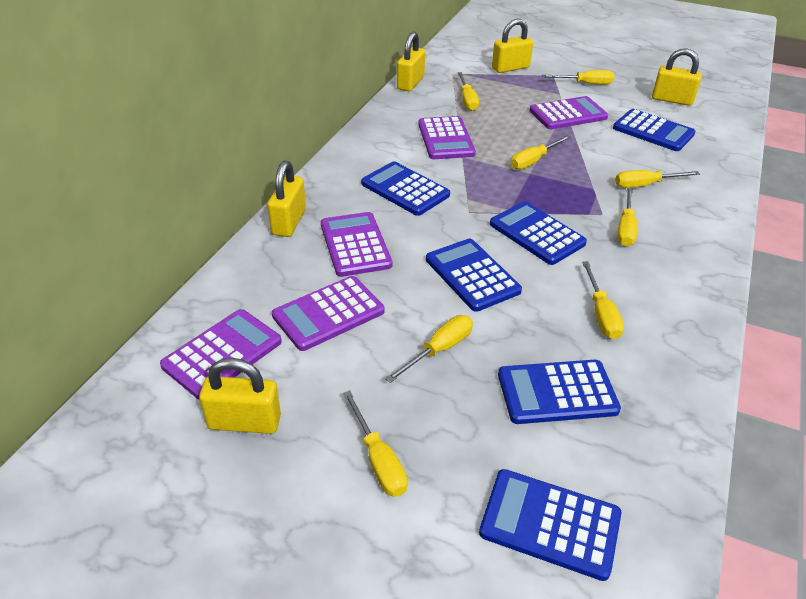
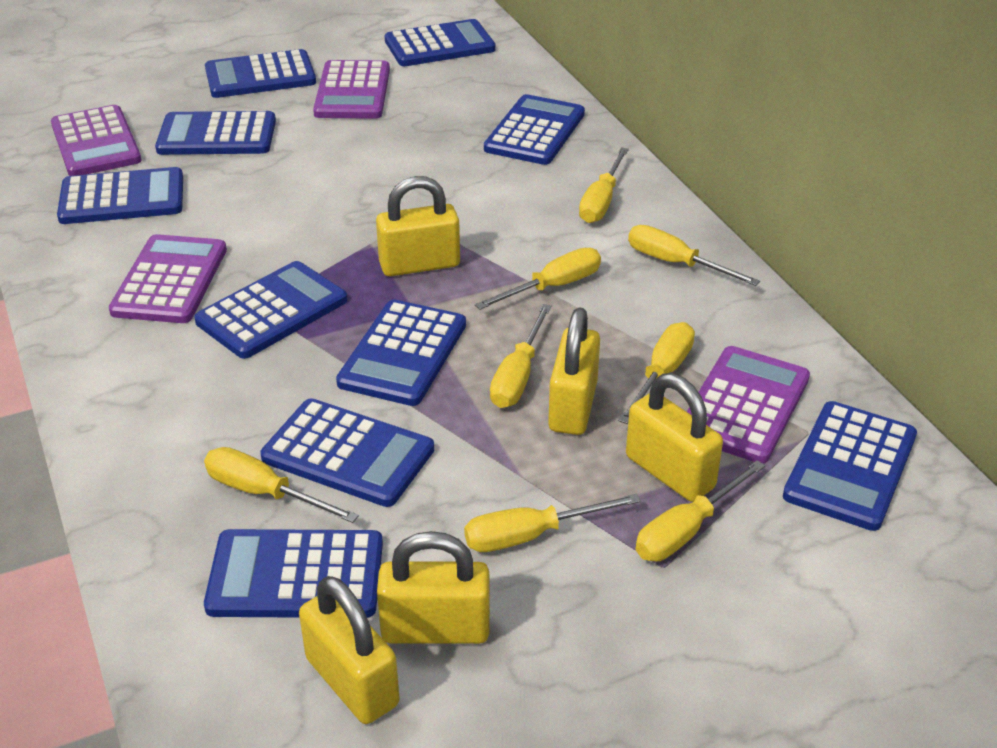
blue calculator: 6 -> 10
purple calculator: 5 -> 4

